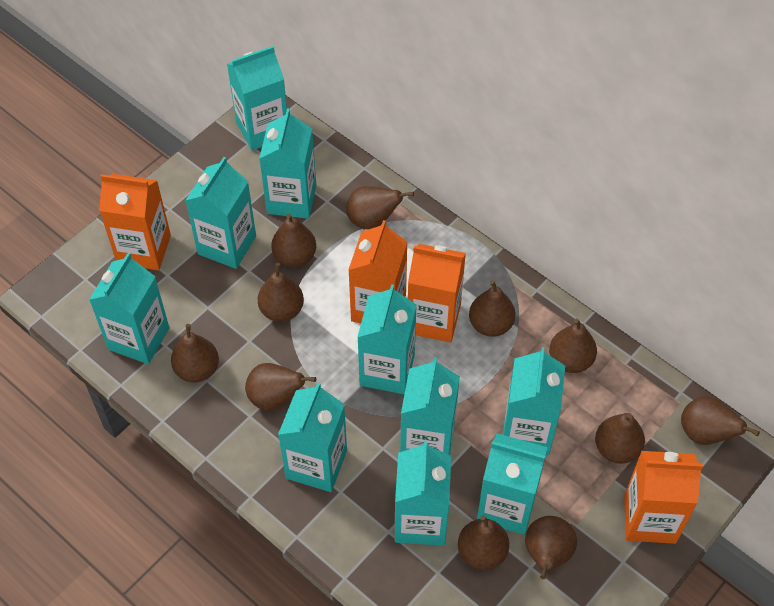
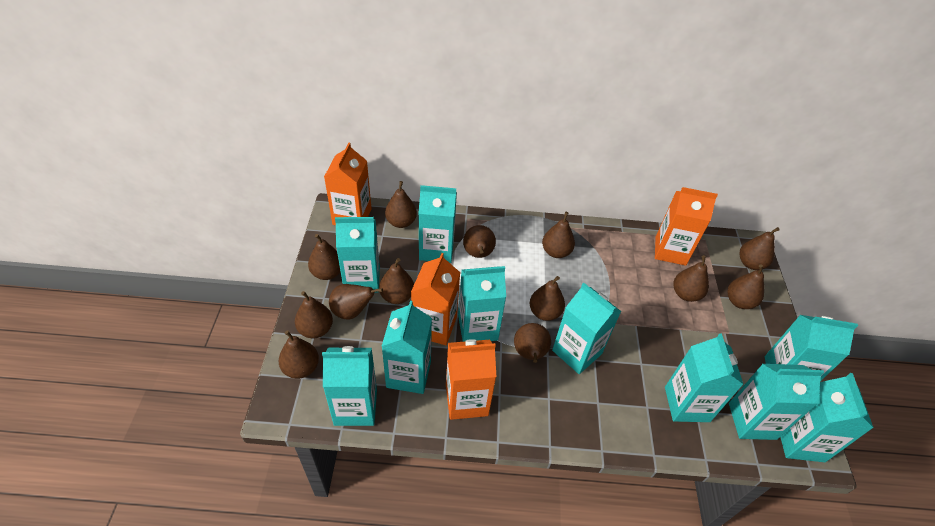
brown pear: 11 -> 13

